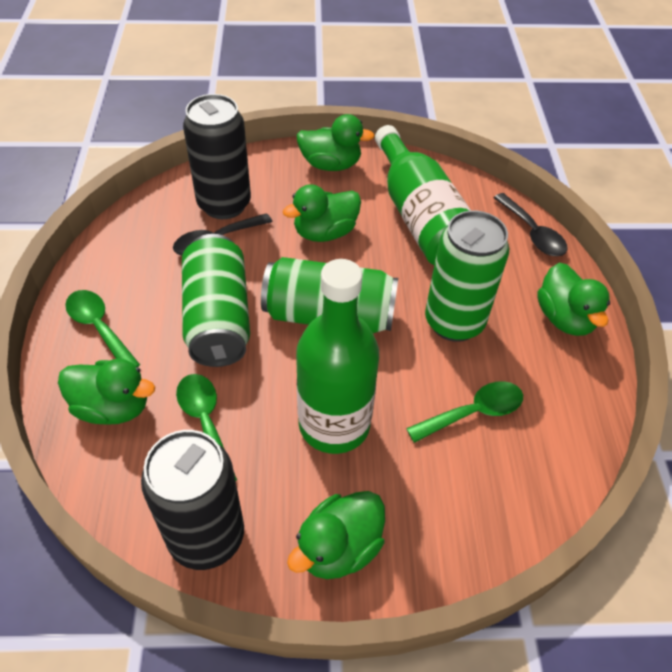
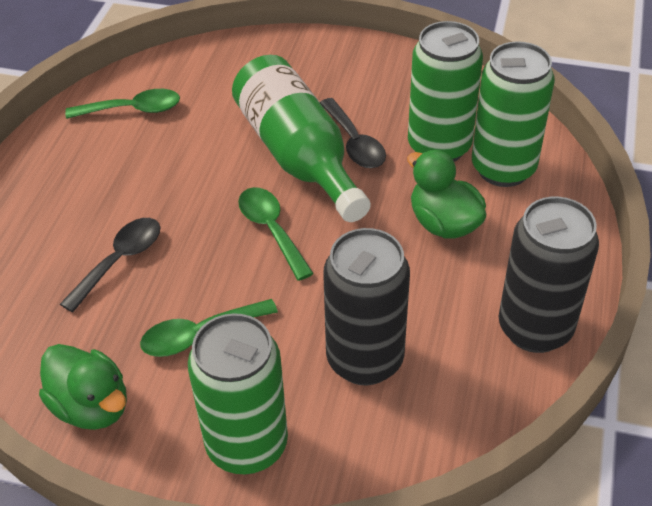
green bottle: 2 -> 1
green duck: 5 -> 2

